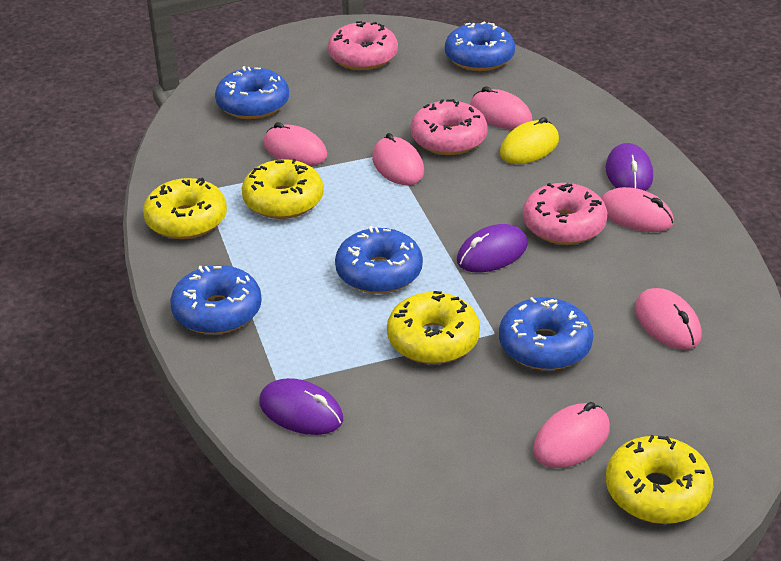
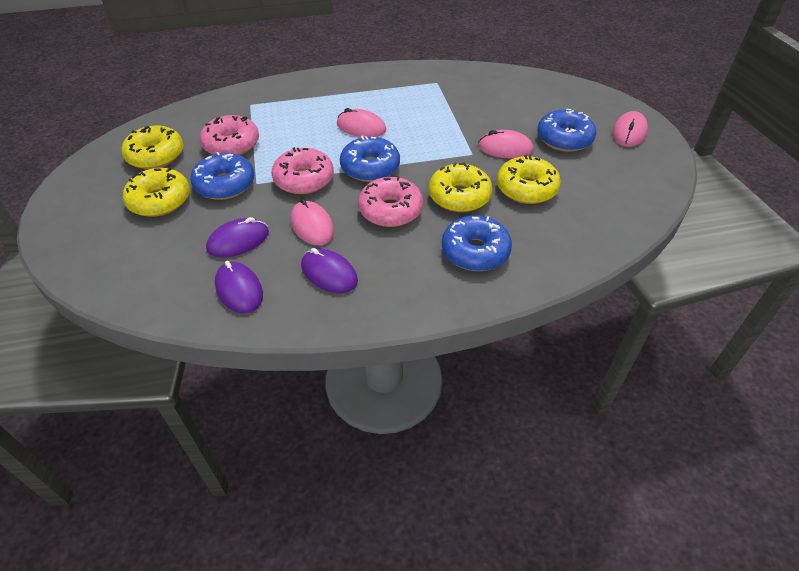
blue donut: 5 -> 4
pink mouse: 6 -> 4
yellow mouse: 1 -> 0

